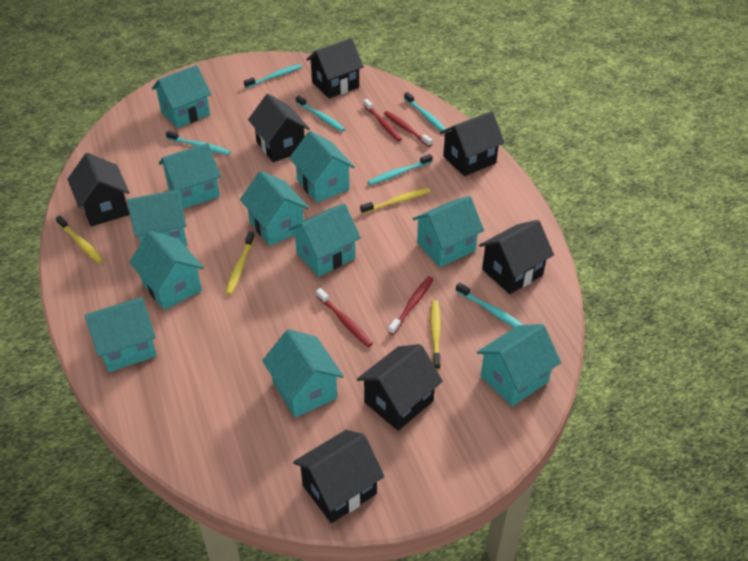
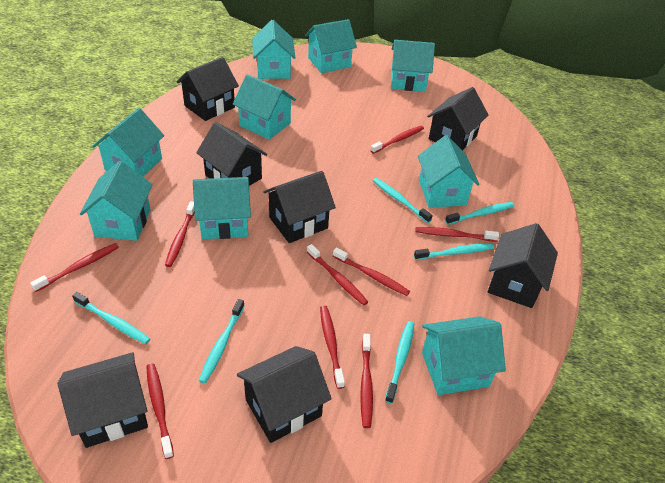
red toothbrush: 4 -> 9
turquoise house: 11 -> 9
yellow toothbrush: 4 -> 0

